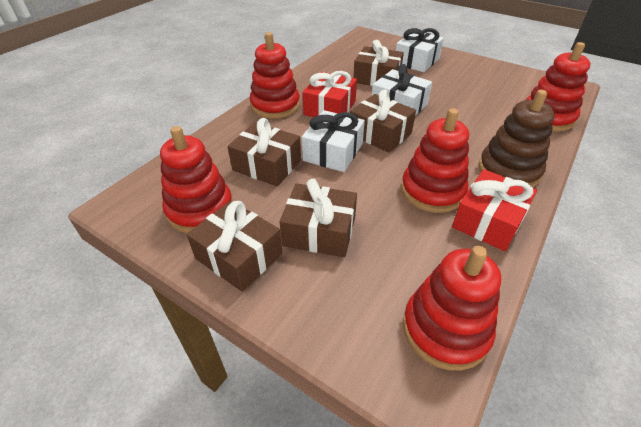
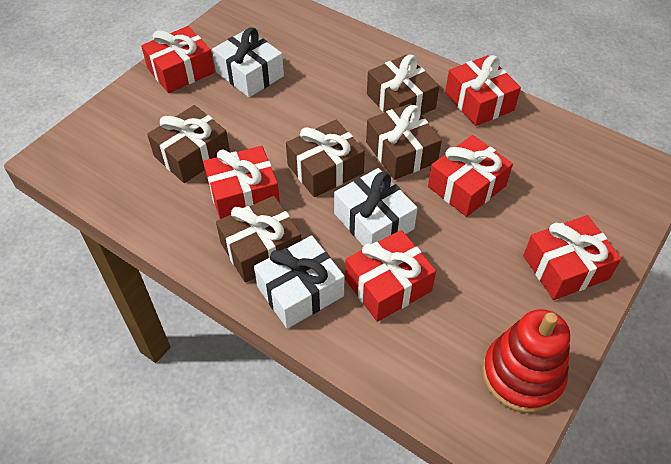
brown stacking toy: 1 -> 0
red gift: 2 -> 6
red stacking toy: 5 -> 1

